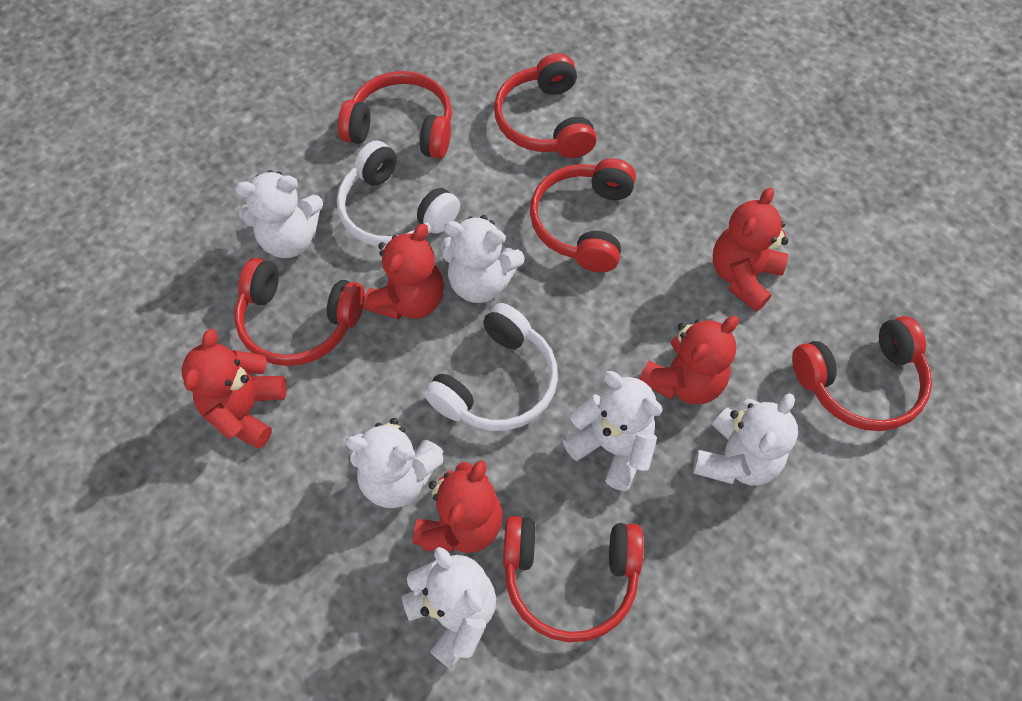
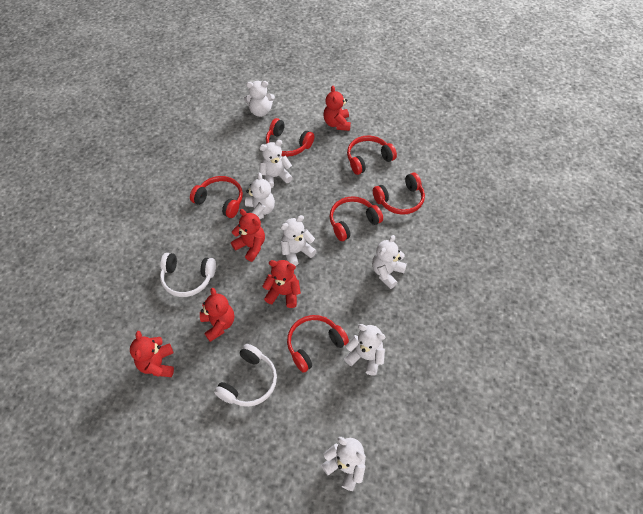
white teddy bear: 6 -> 7

